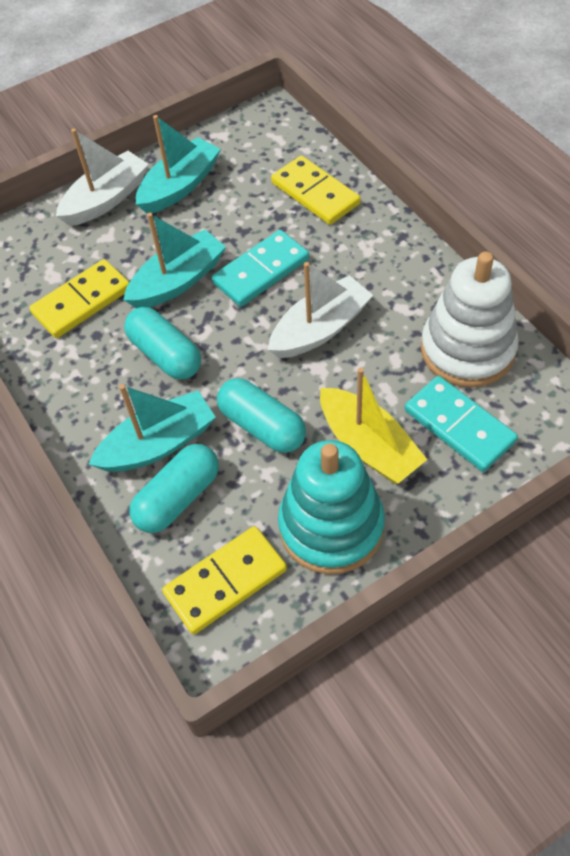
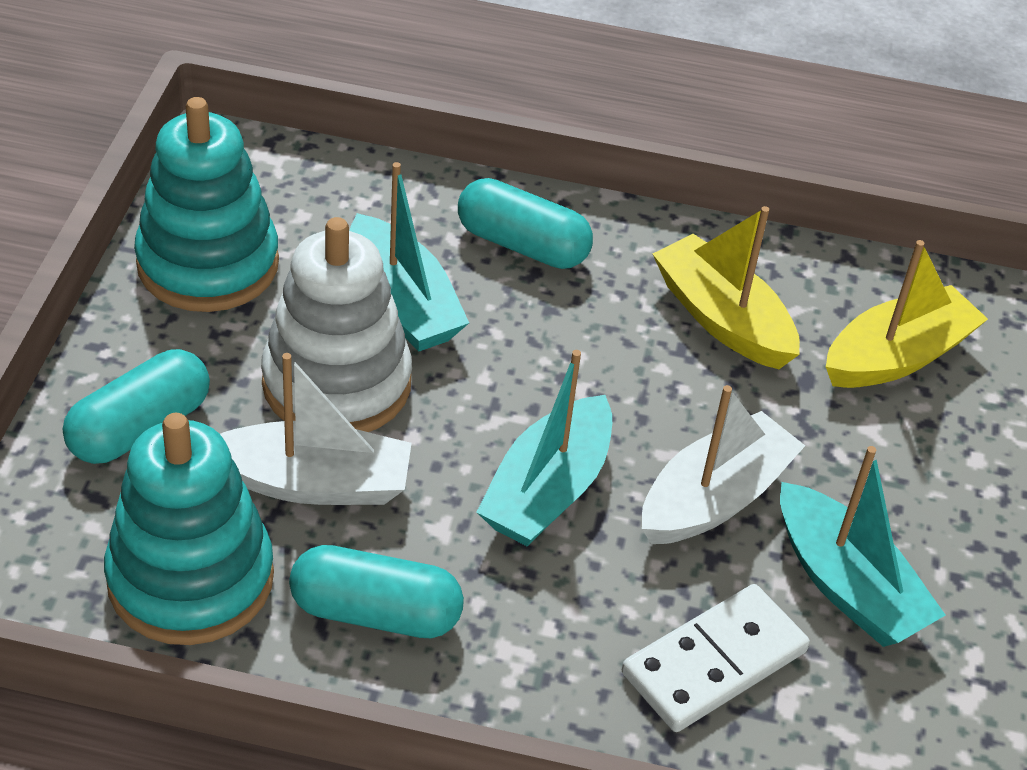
turquoise domino: 2 -> 0
turquoise stacking toy: 1 -> 2
white domino: 0 -> 1
yellow boat: 1 -> 2
yellow domino: 3 -> 0

